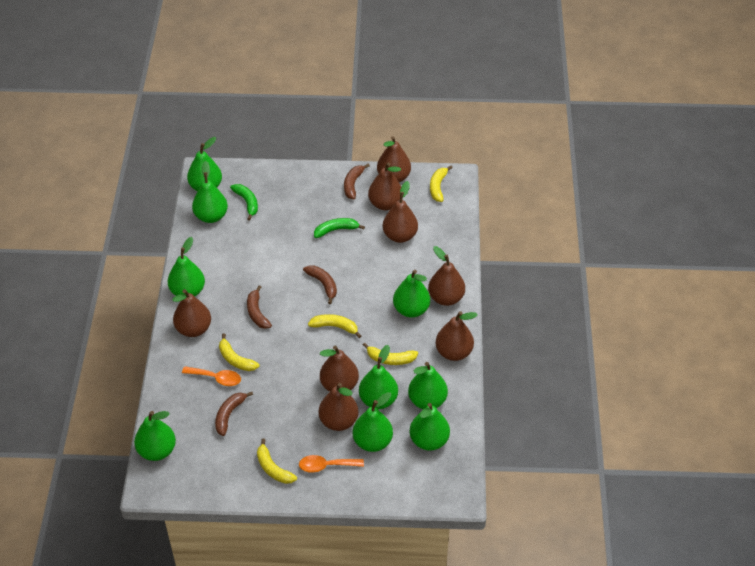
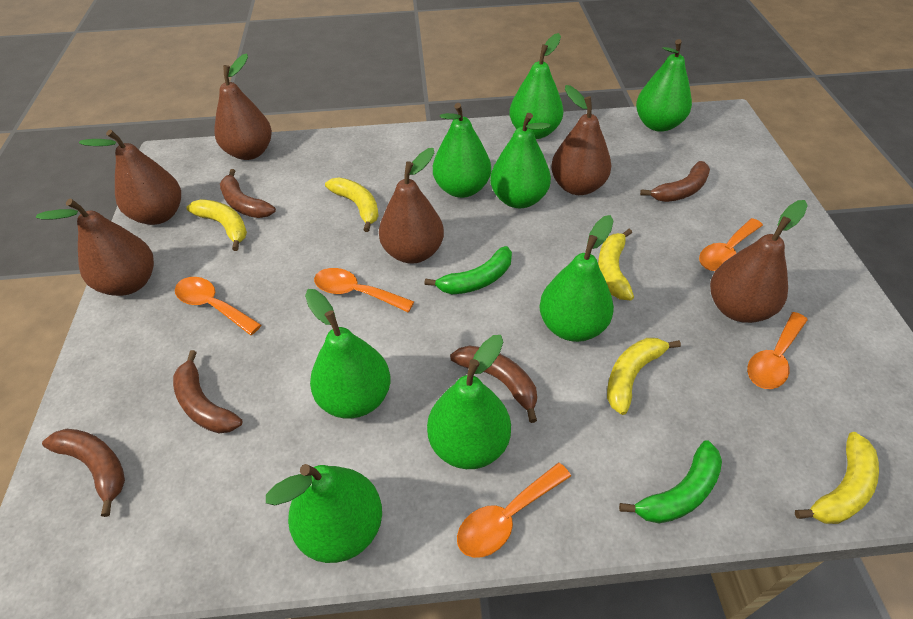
brown banana: 4 -> 5
brown pear: 8 -> 6
green pear: 9 -> 8
orange spoon: 2 -> 5

